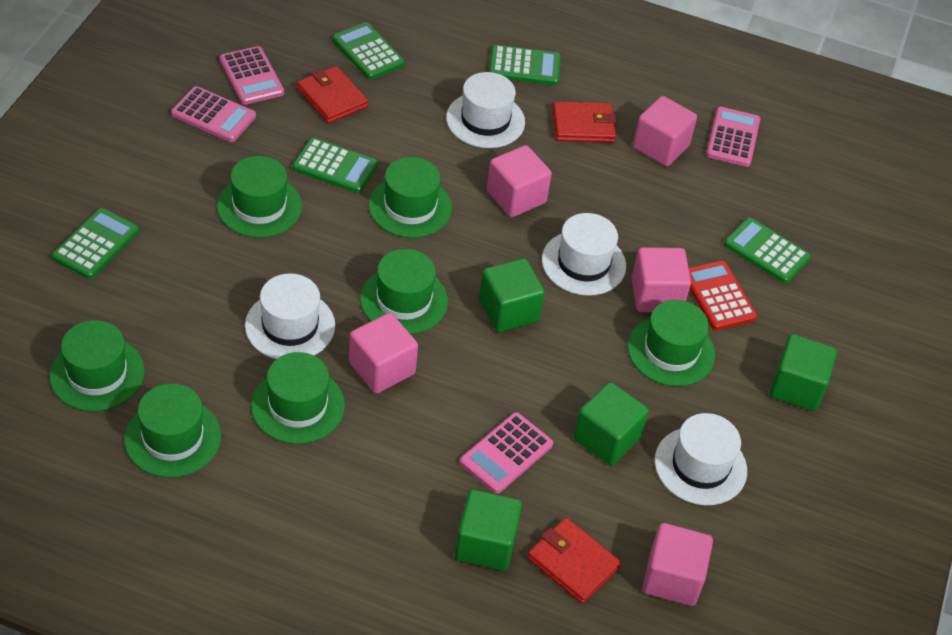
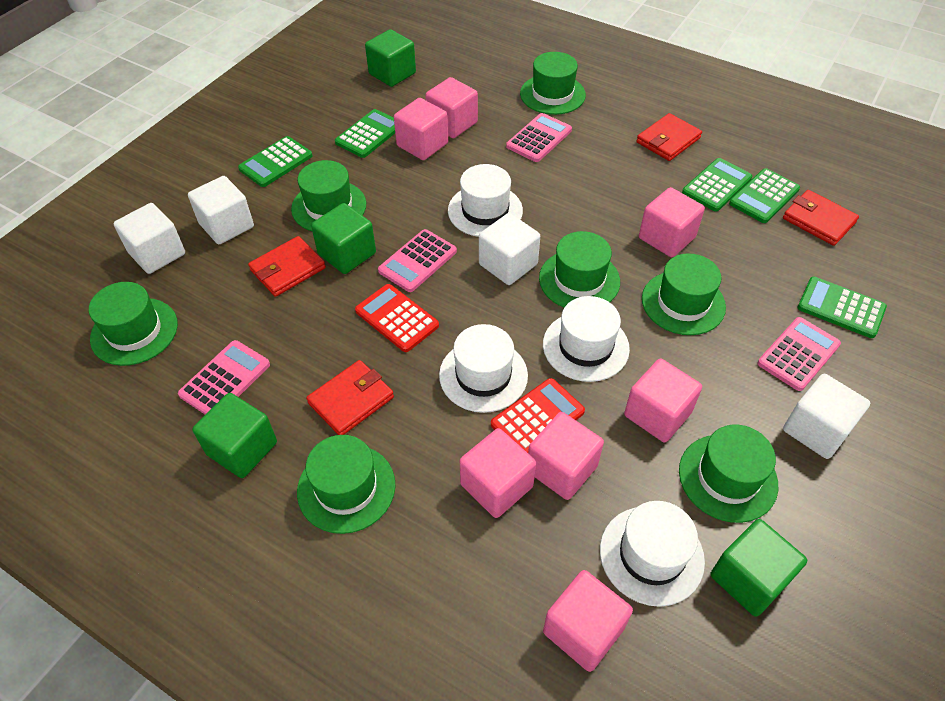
pink cube: 5 -> 7
red calculator: 1 -> 2
red wallet: 3 -> 4
white cube: 0 -> 4

